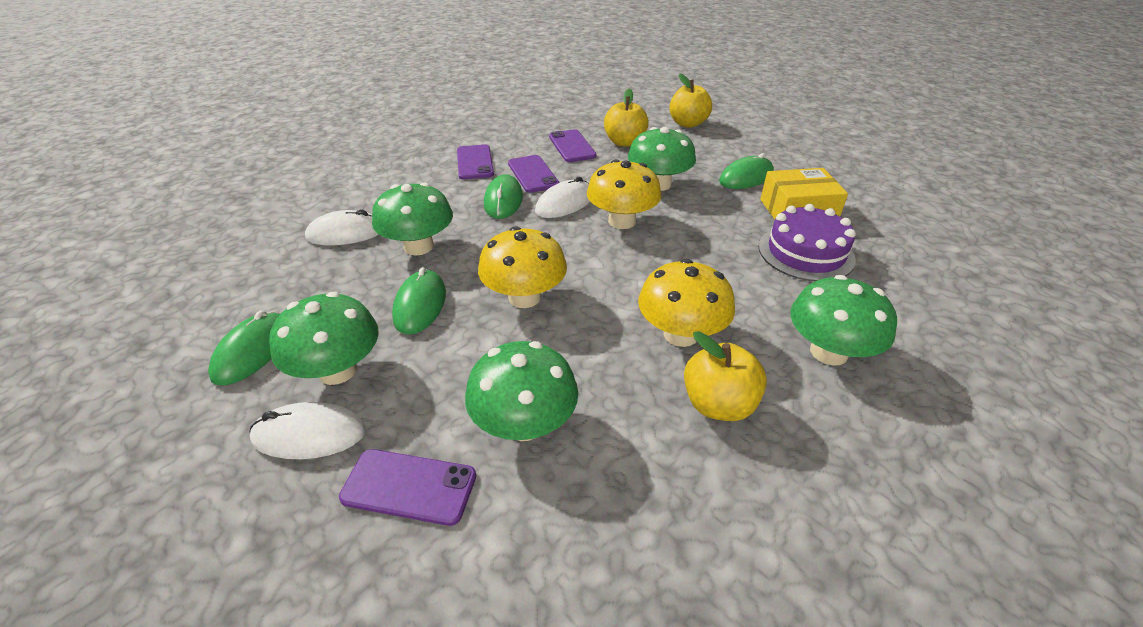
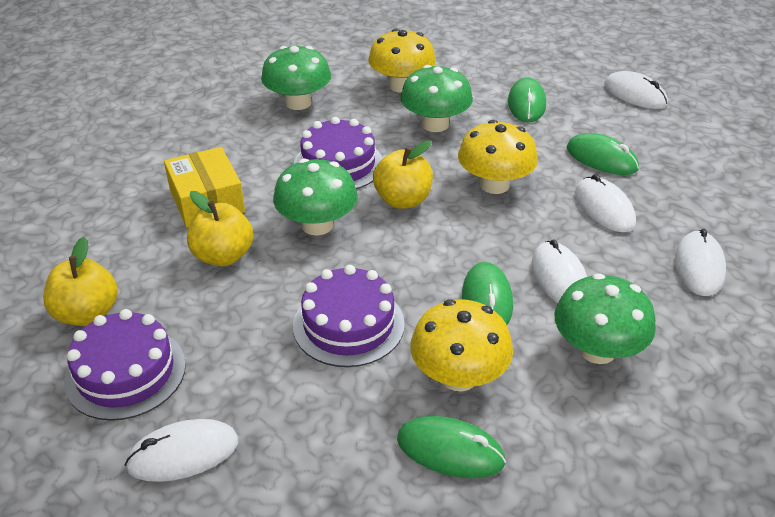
green mushroom: 5 -> 4
purple cake: 1 -> 3
purple phone: 4 -> 0
white mouse: 3 -> 5

